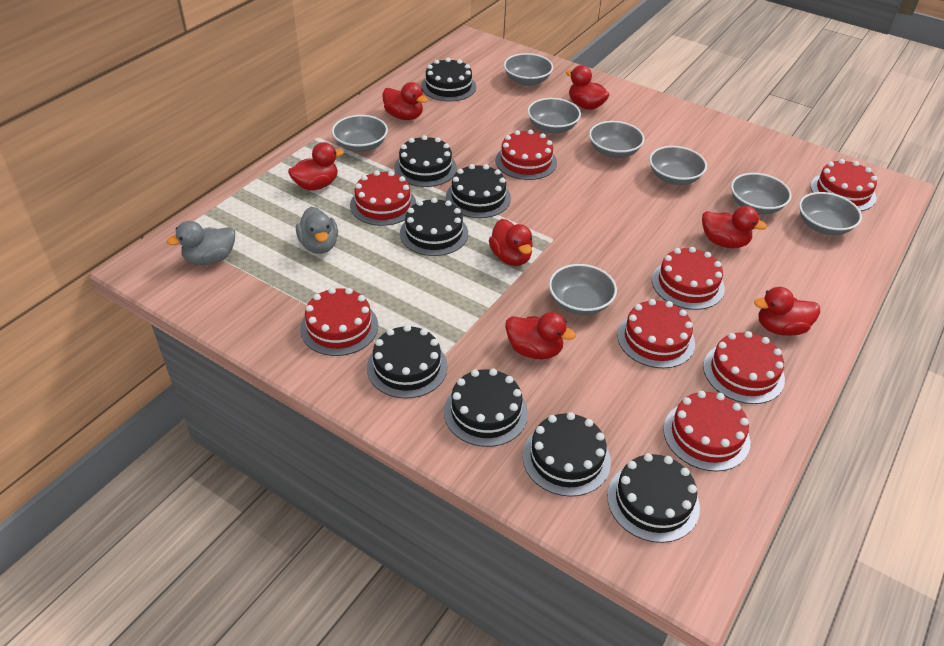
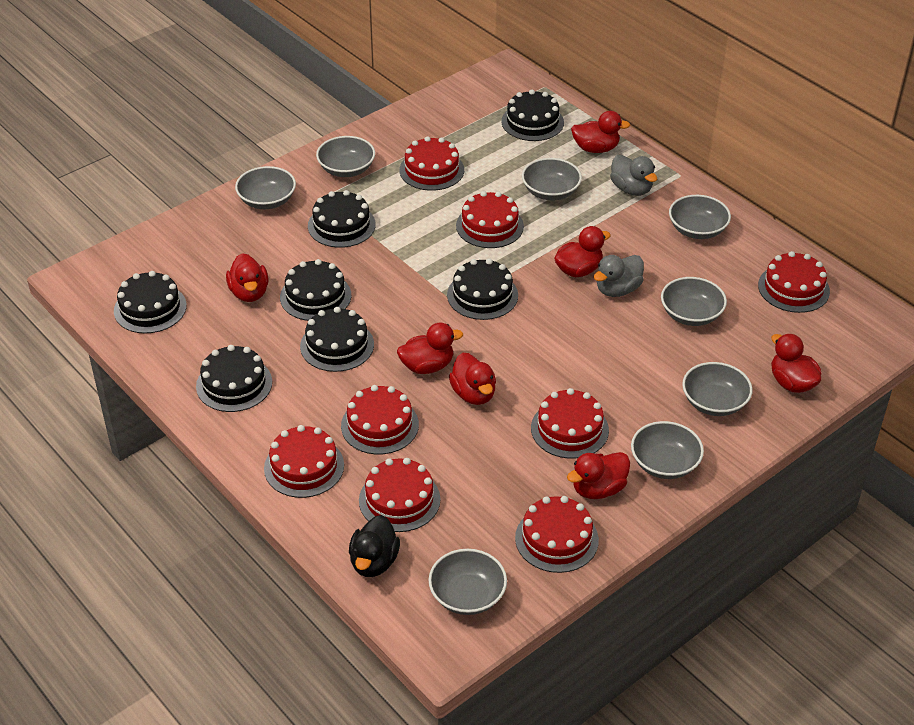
black cake: 8 -> 7
black duck: 0 -> 1

